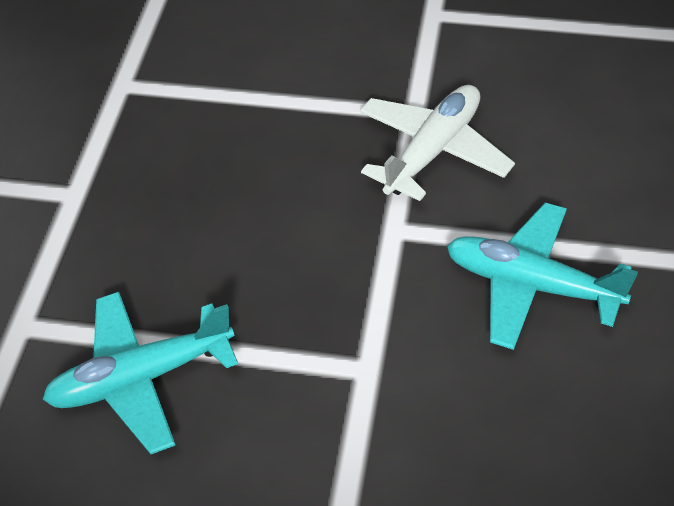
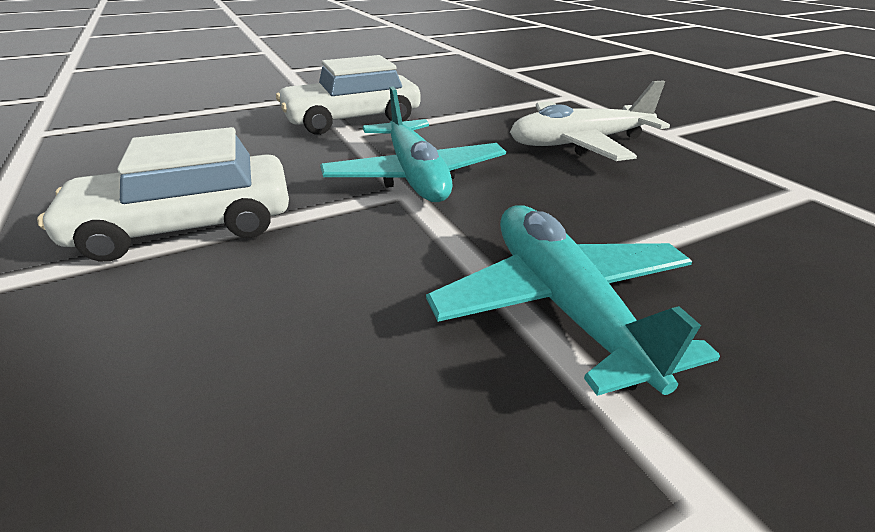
white car: 0 -> 2

